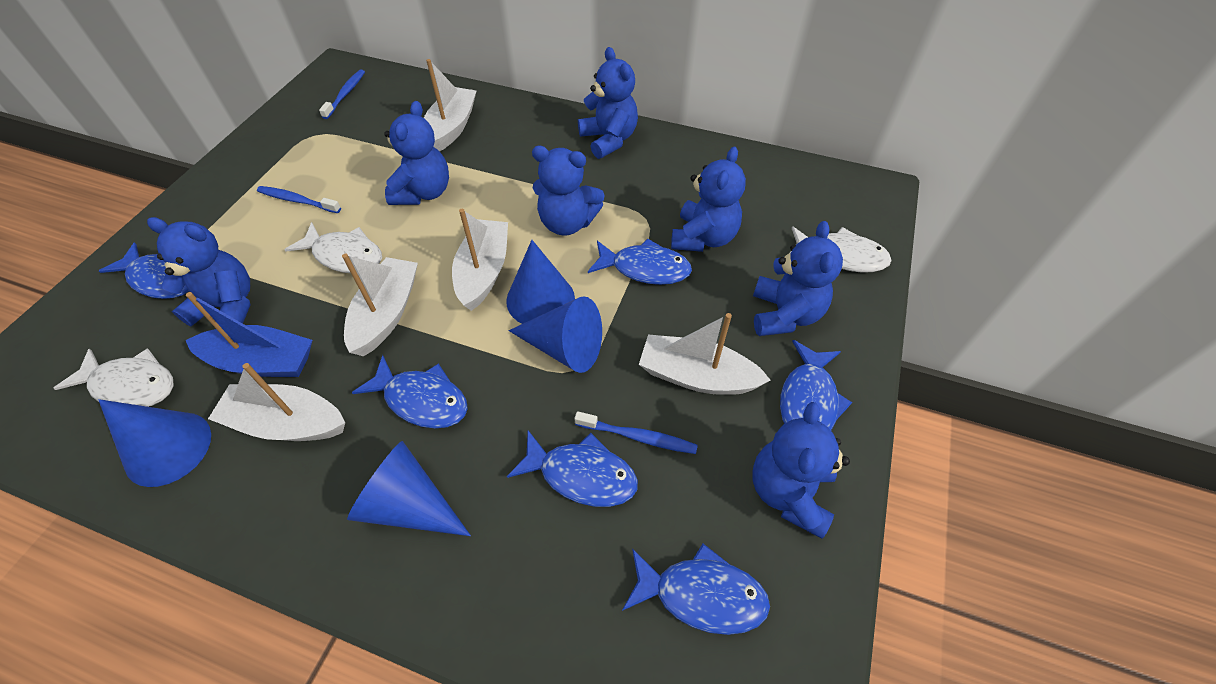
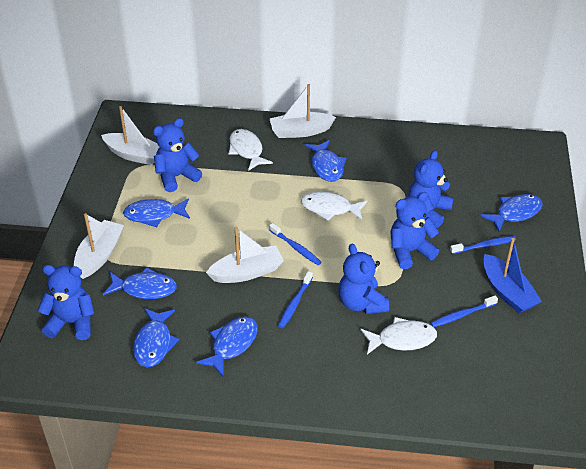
blue cone: 4 -> 0
blue teddy bear: 7 -> 5
blue toothbrush: 3 -> 4
white boat: 5 -> 4

